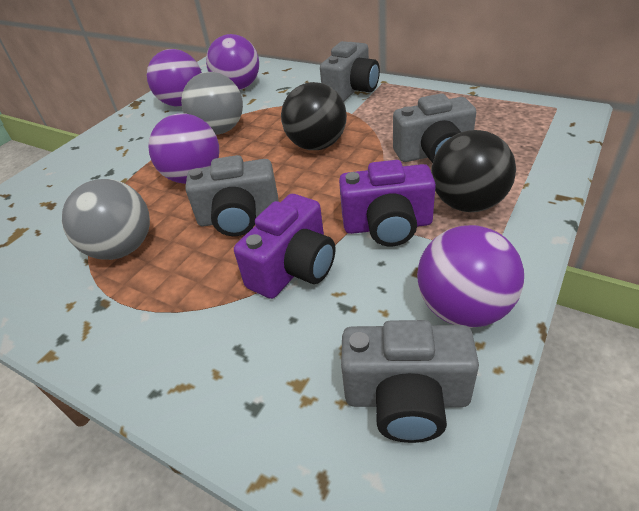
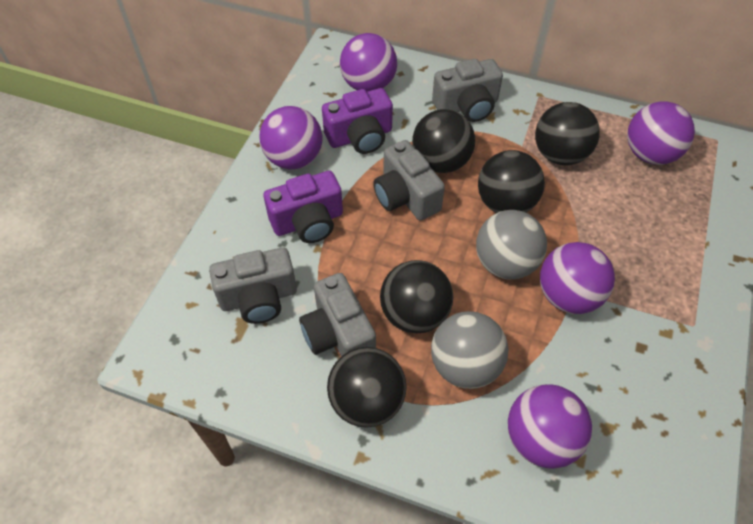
black ball: 2 -> 5
purple ball: 4 -> 5

